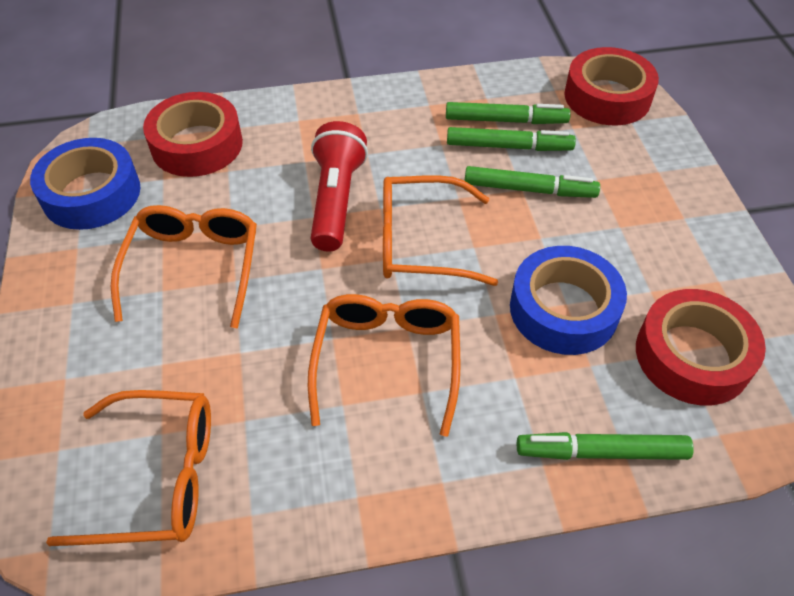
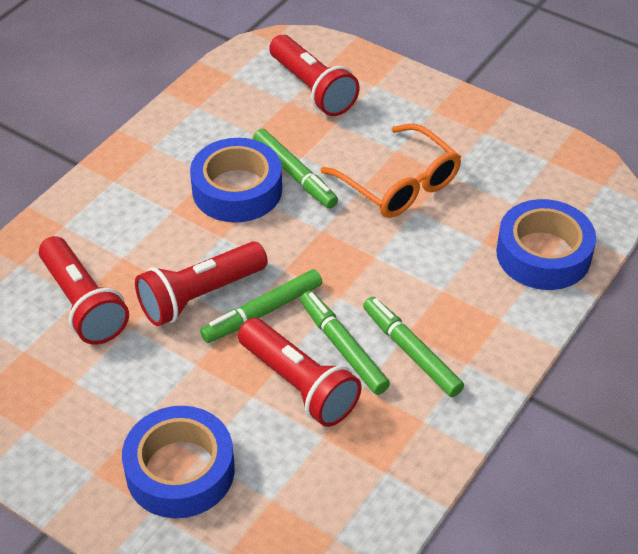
blue tape: 2 -> 3
orange glasses: 4 -> 1
red flashlight: 1 -> 4
red tape: 3 -> 0

